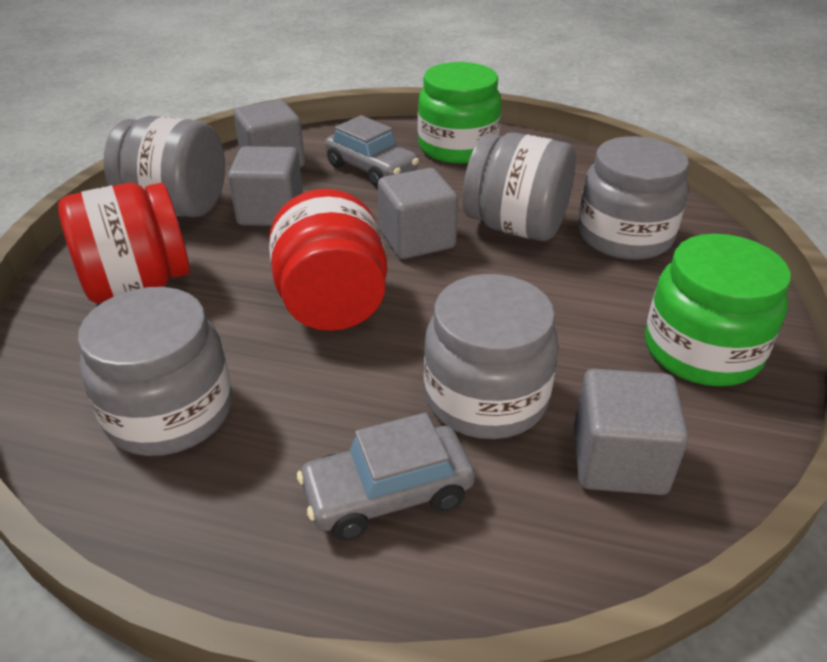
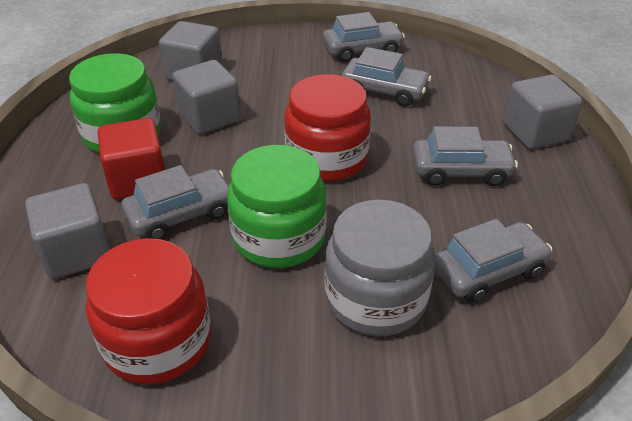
grey car: 2 -> 5
grey jar: 5 -> 1
red cube: 0 -> 1

